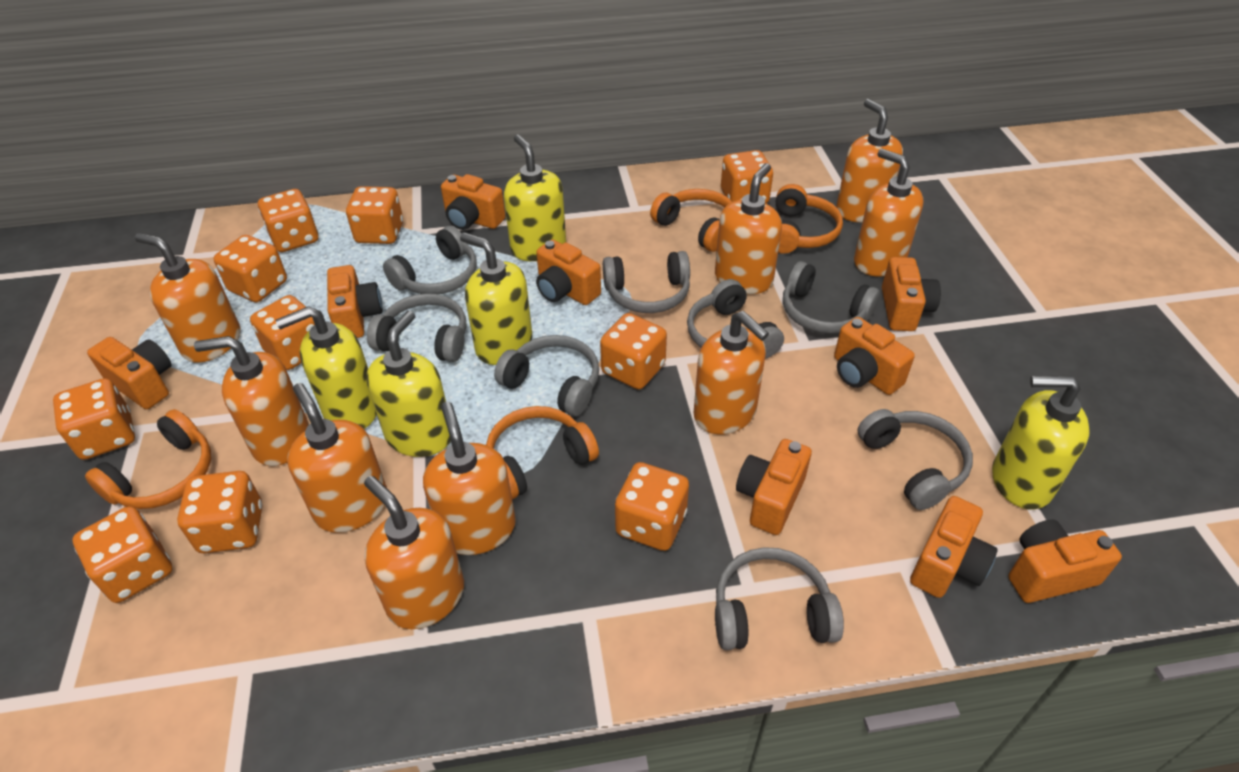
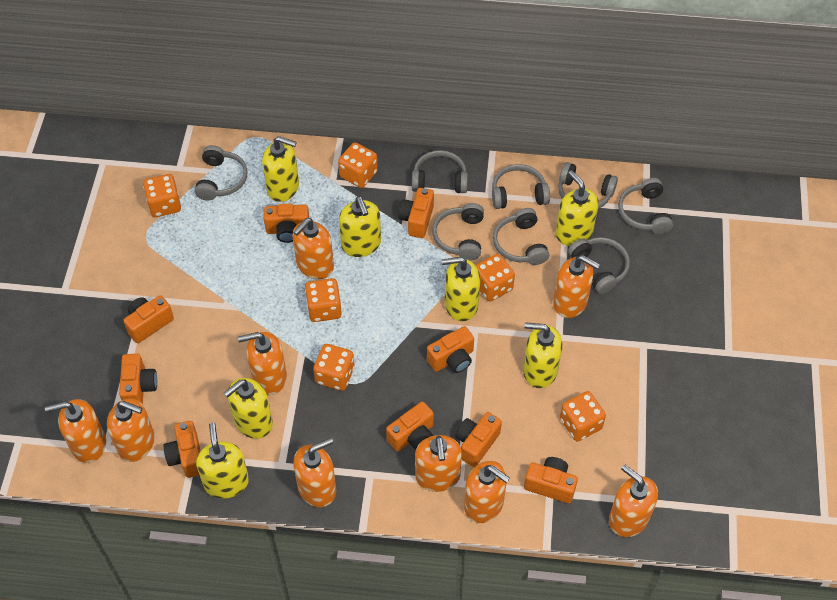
orange dice: 10 -> 6
orange headphones: 4 -> 0
yellow soap dispenser: 5 -> 7

